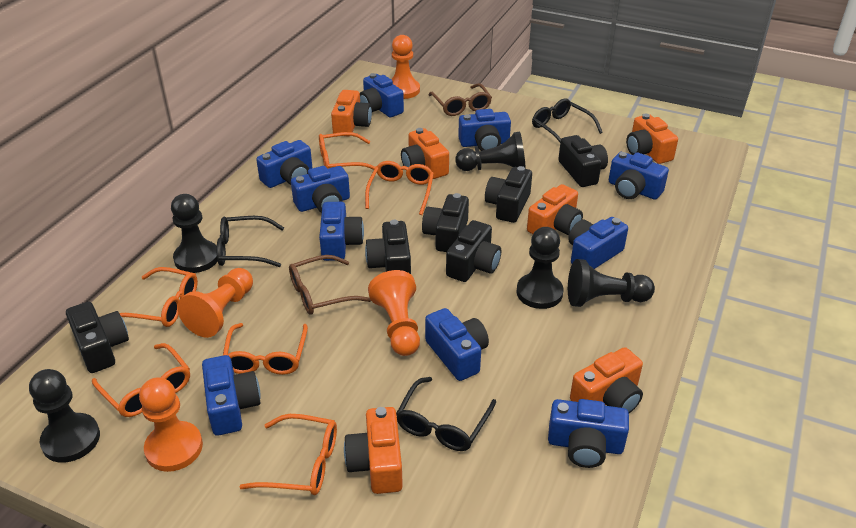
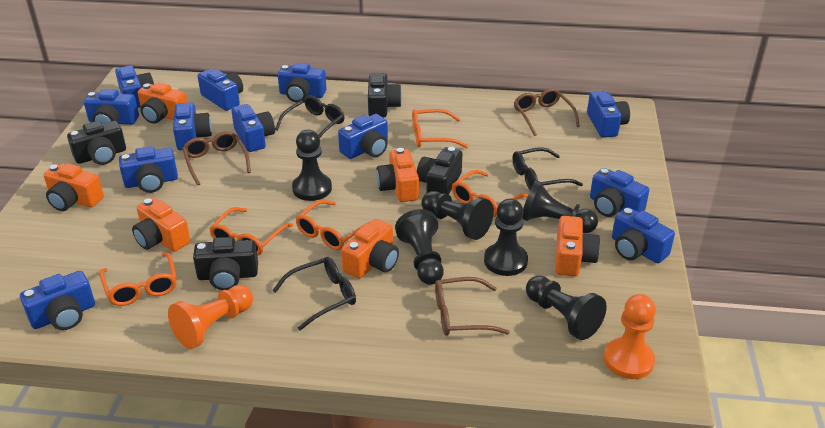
black camera: 6 -> 4
black pawn: 5 -> 6
blue camera: 10 -> 12
brown glasses: 2 -> 3
orange glasses: 6 -> 5
orange pawn: 4 -> 2

